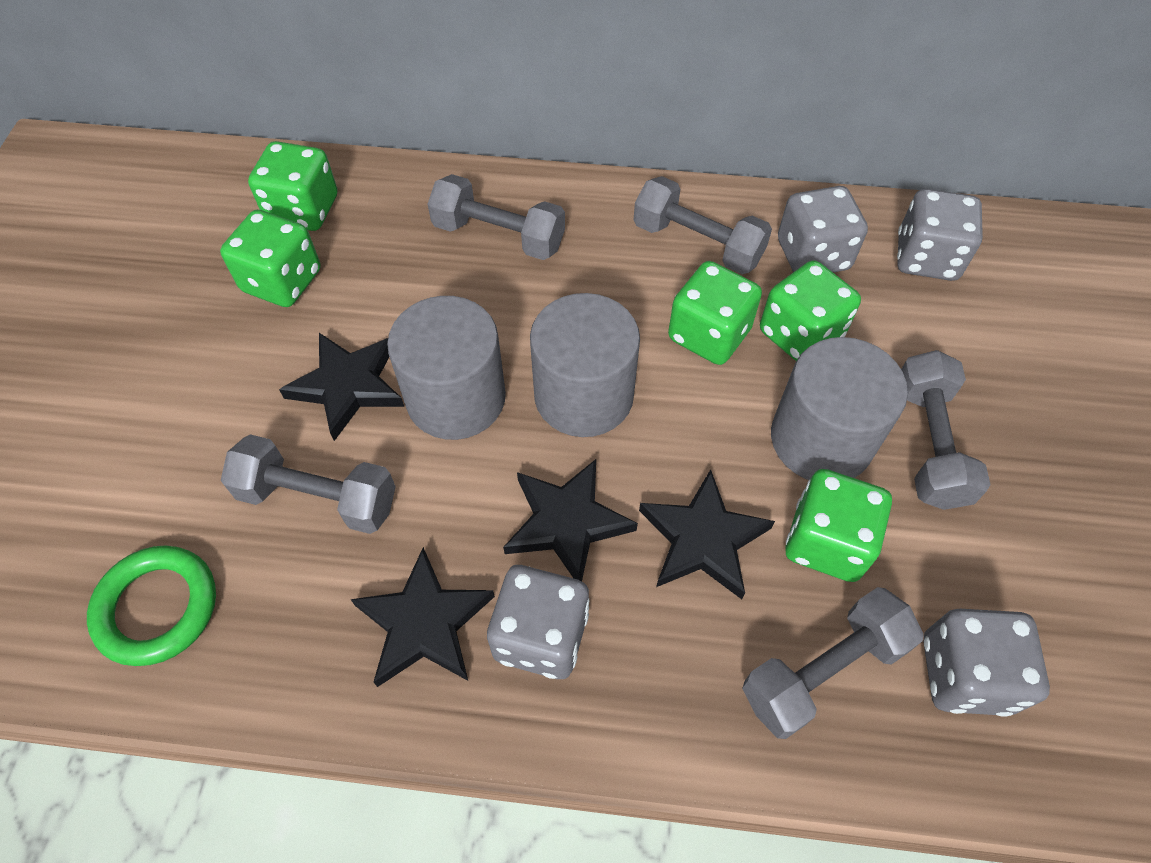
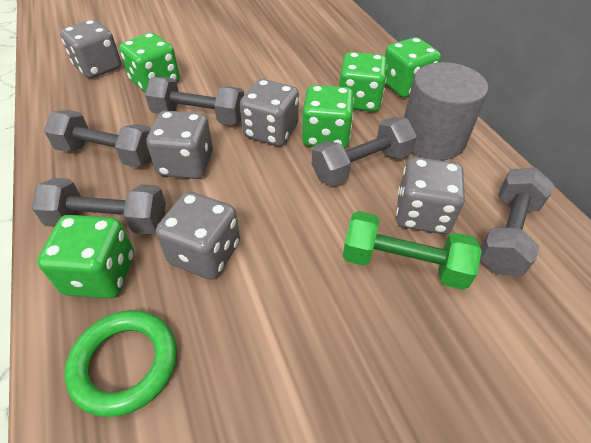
black star: 4 -> 0
green dumbbell: 0 -> 1
grey cylinder: 3 -> 1
grey dice: 4 -> 5

